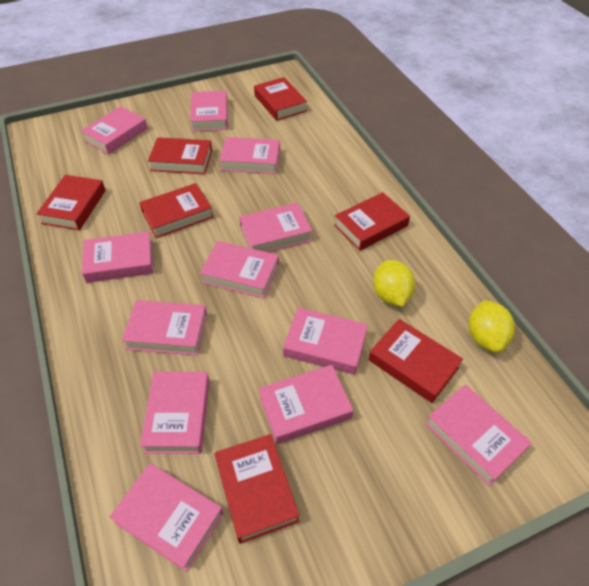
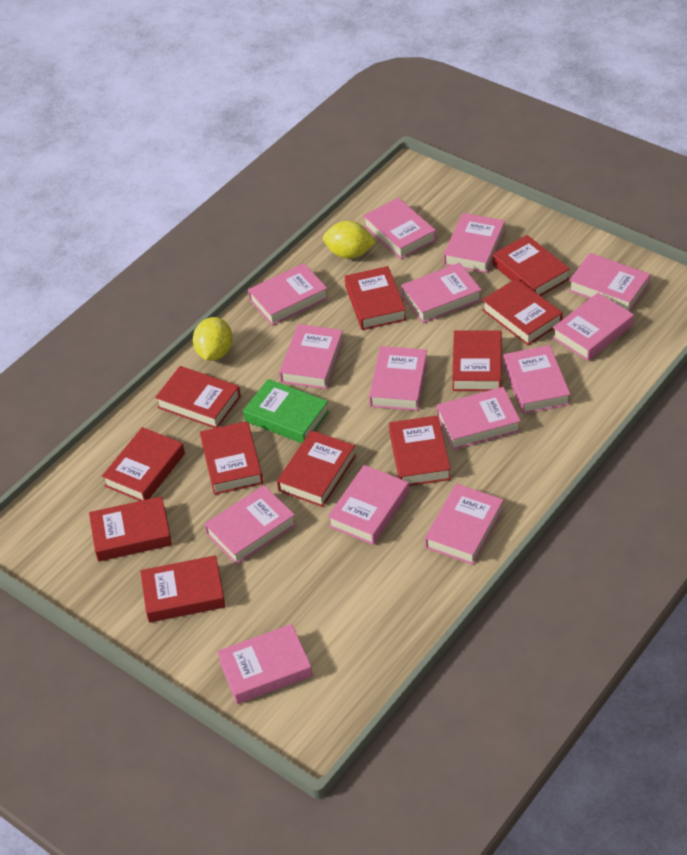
green book: 0 -> 1
pink book: 12 -> 14
red book: 7 -> 11

